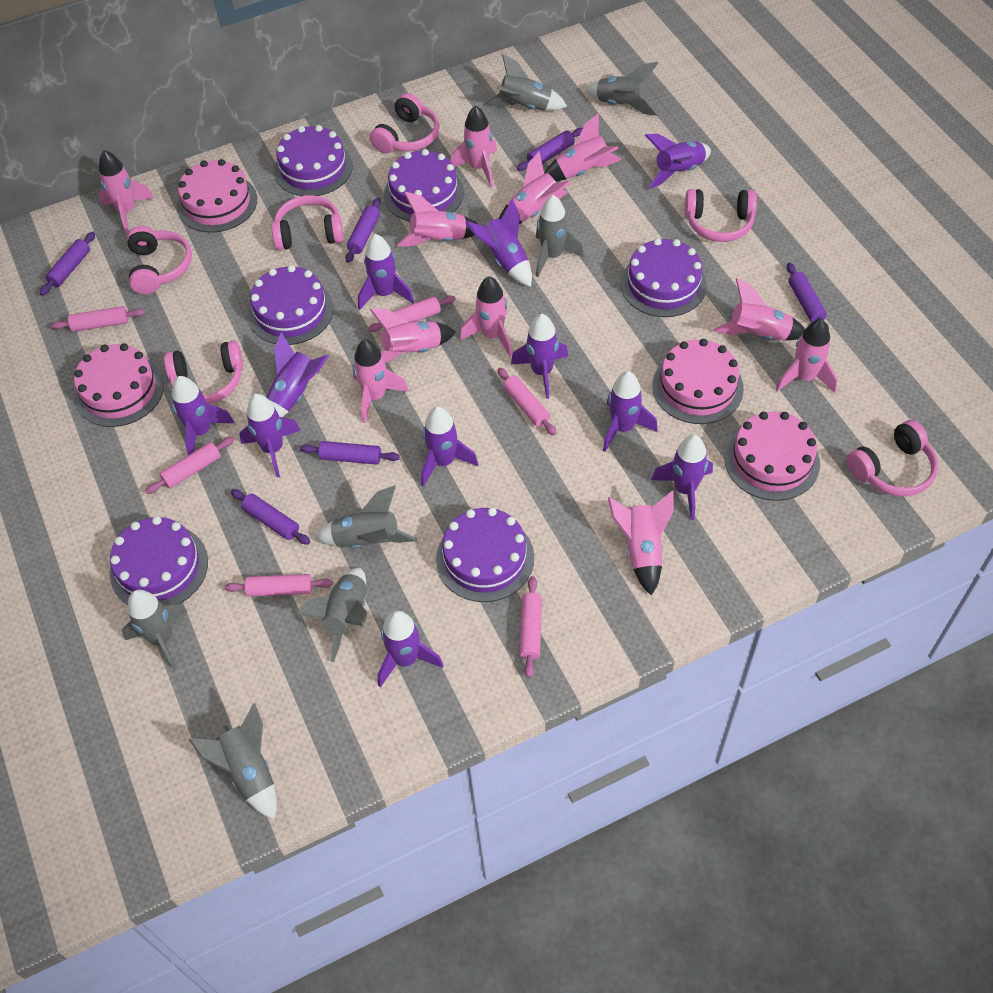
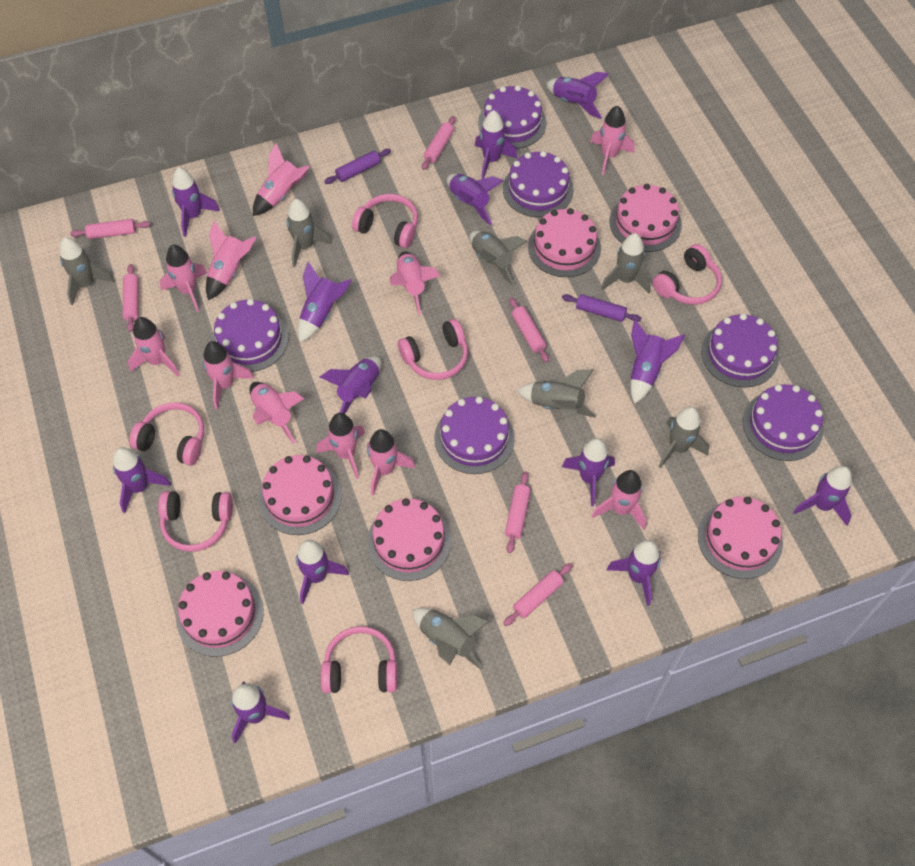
pink cake: 4 -> 6
purple rocket: 11 -> 13
purple rolling pin: 6 -> 2

